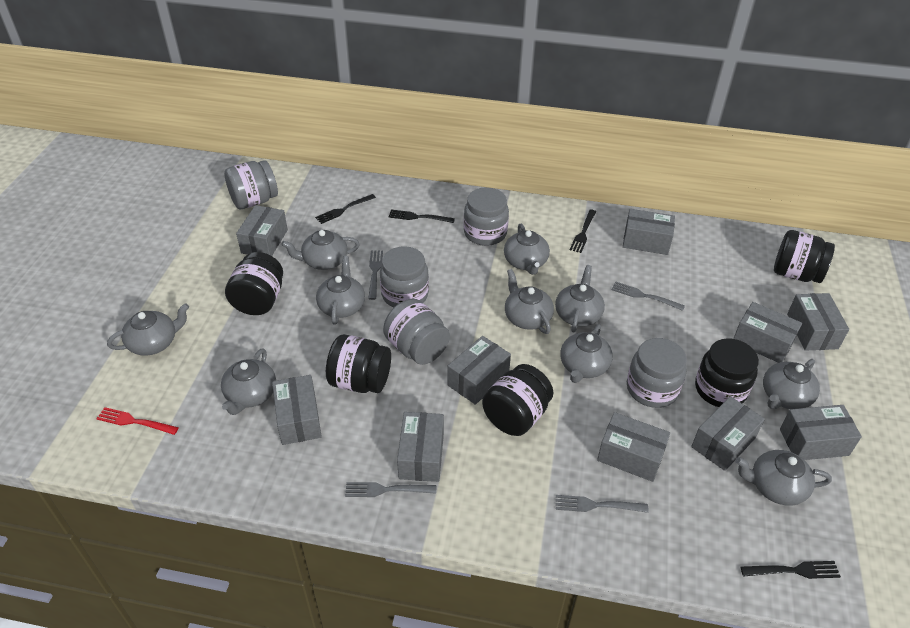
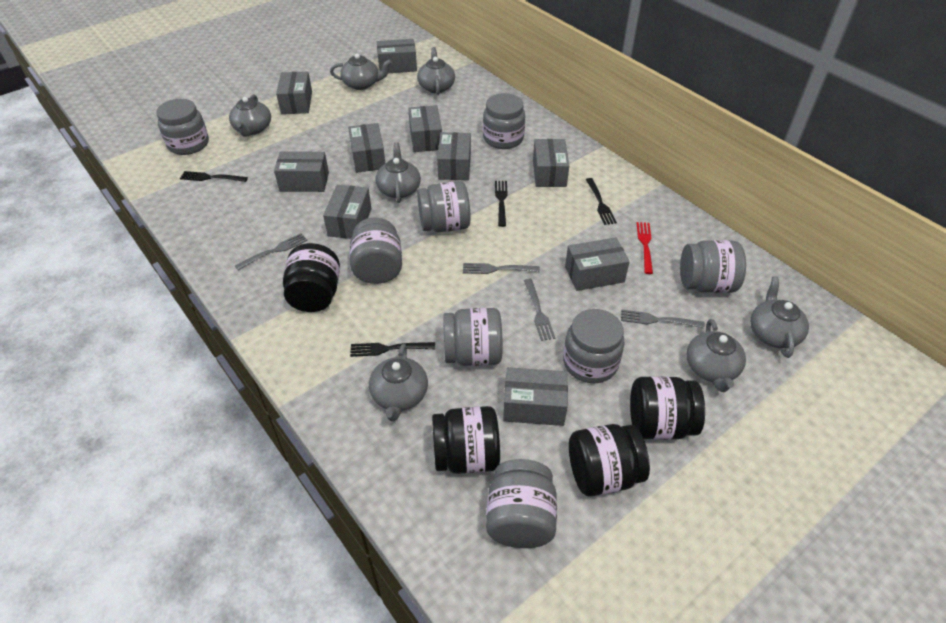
black jar: 5 -> 4
grey jar: 5 -> 8
grey teapot: 10 -> 7

